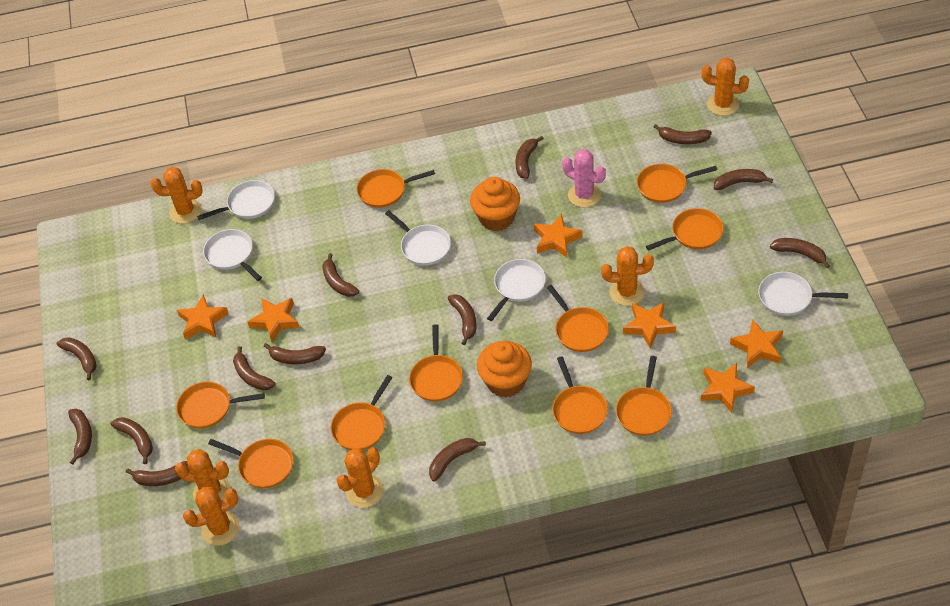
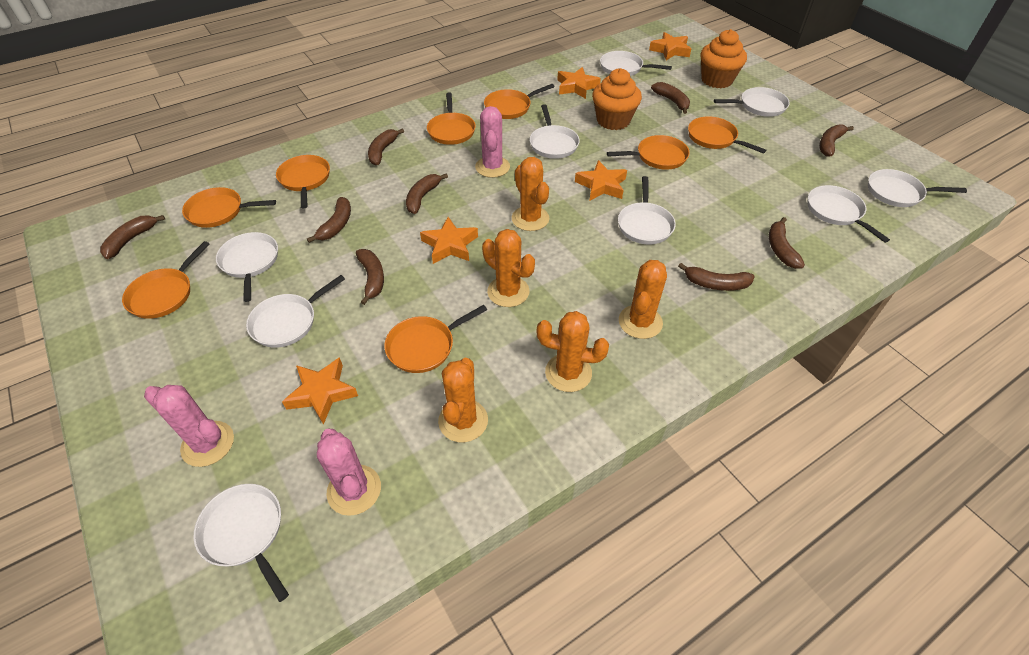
brown banana: 13 -> 9
orange cactus: 6 -> 5
orange pan: 10 -> 8
orange star: 6 -> 5
pink cactus: 1 -> 3
white pan: 5 -> 9

